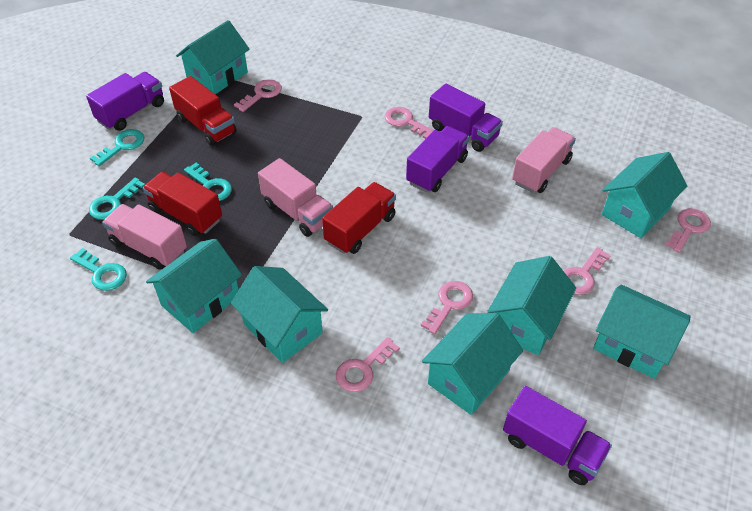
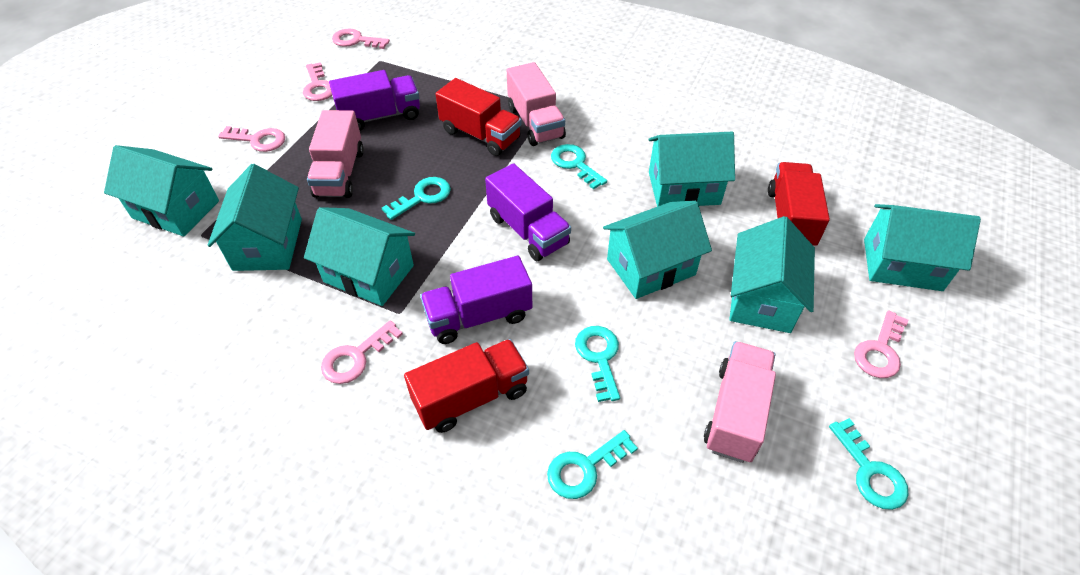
pink key: 6 -> 5
purple truck: 4 -> 3
turquoise key: 4 -> 5

